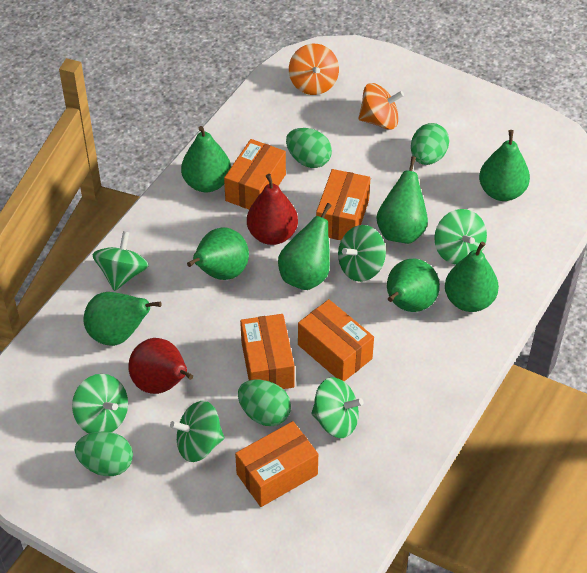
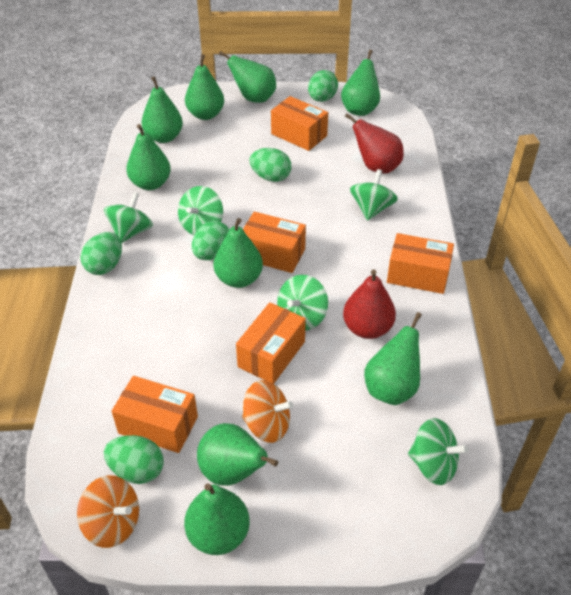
green egg: 4 -> 5
green pear: 8 -> 9
green spinning top: 6 -> 5

